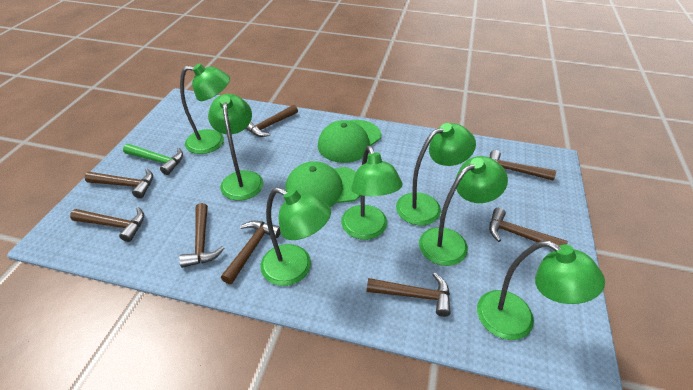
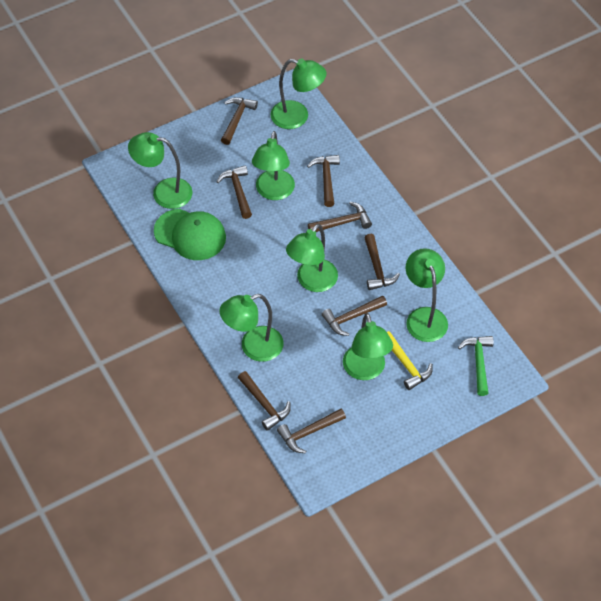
green cap: 2 -> 1
yellow hammer: 0 -> 1

